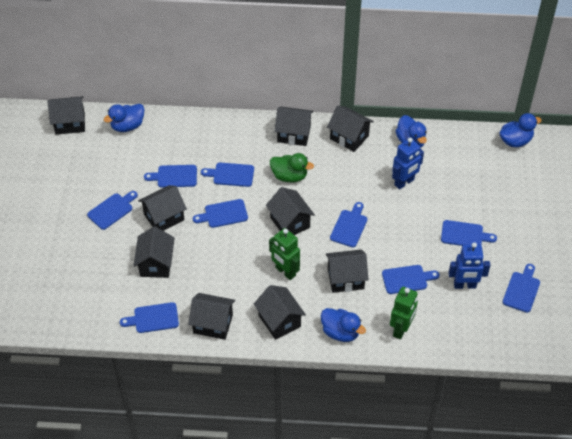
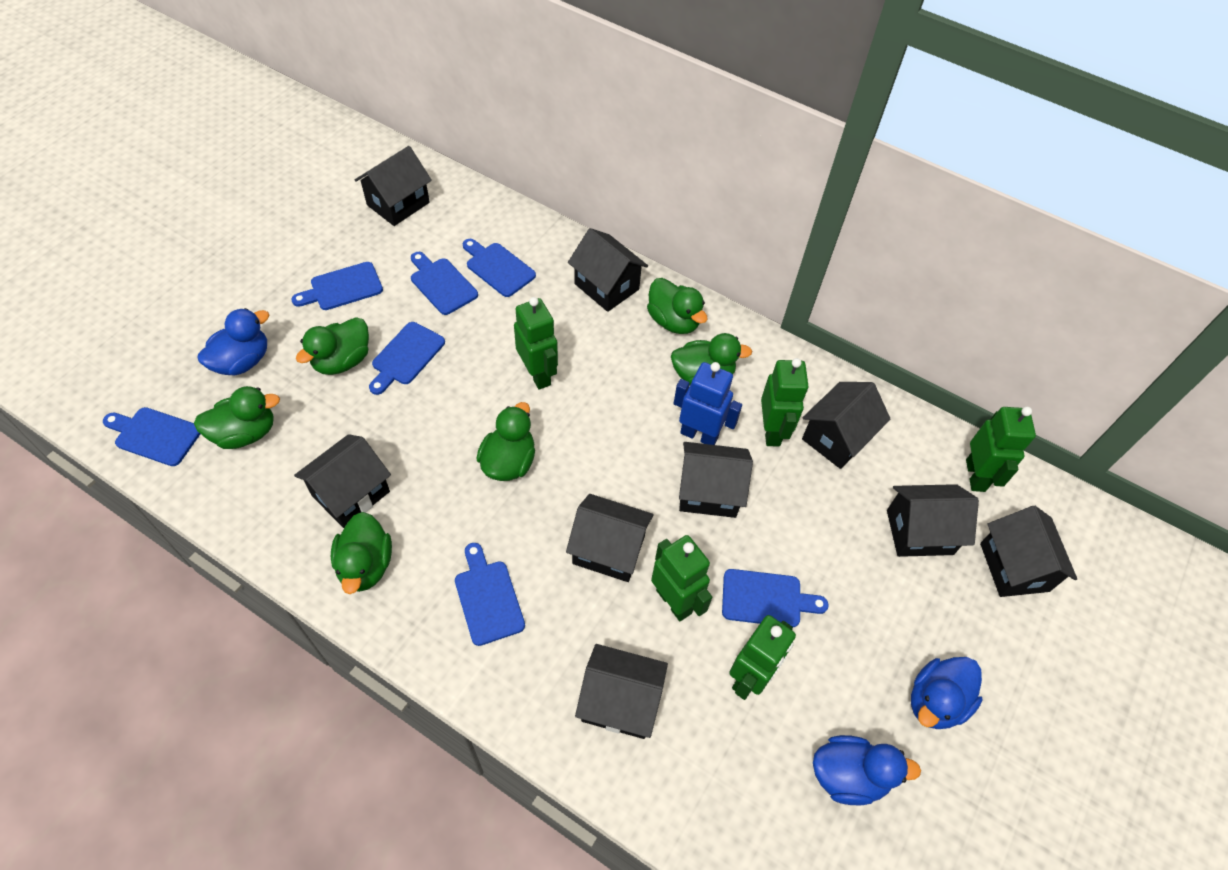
blue cutting board: 9 -> 7
blue duck: 4 -> 3
blue robot: 2 -> 1
green duck: 1 -> 6
green robot: 2 -> 5

